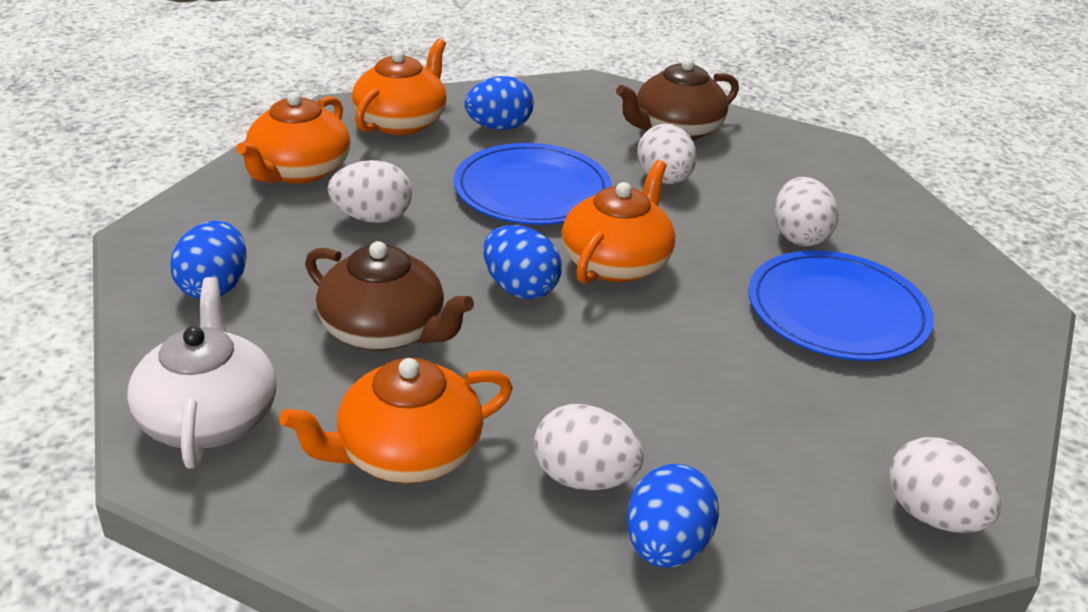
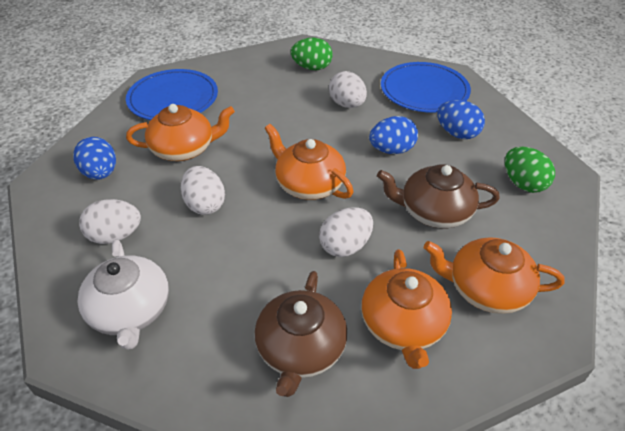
blue egg: 4 -> 3
green egg: 0 -> 2
white egg: 5 -> 4

